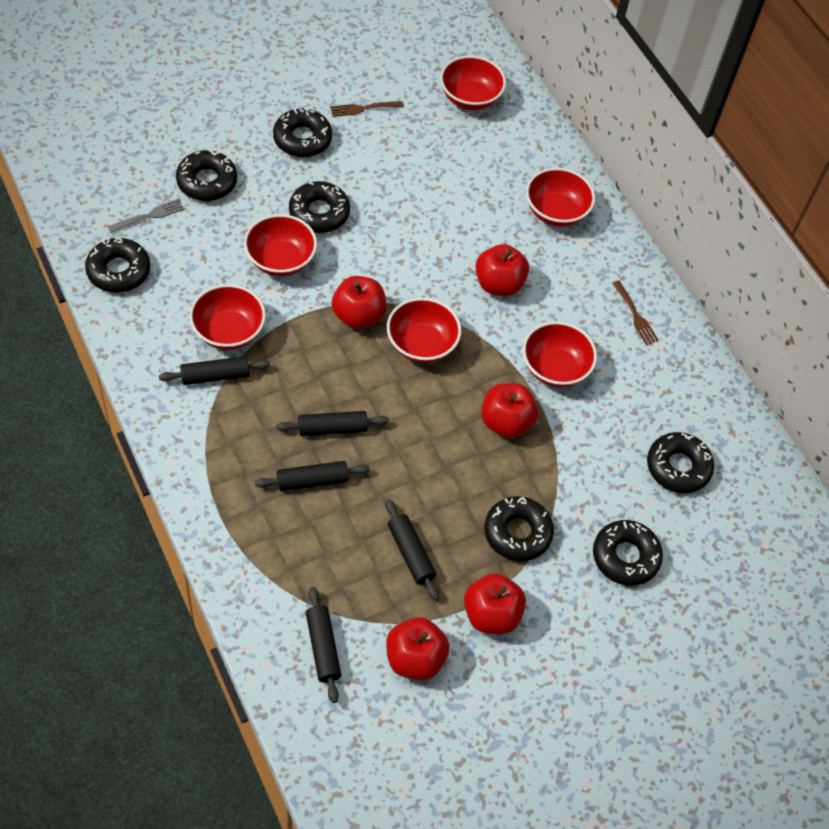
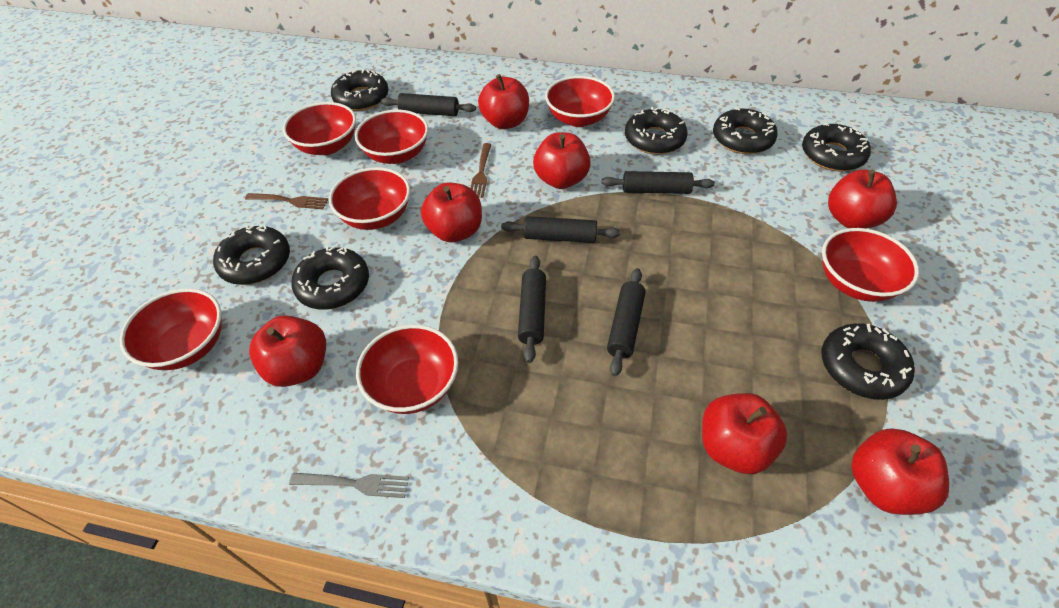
red apple: 5 -> 7
red bowl: 6 -> 7

